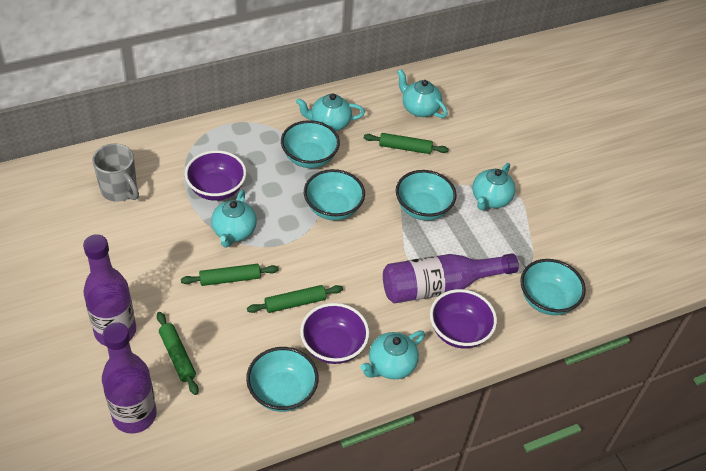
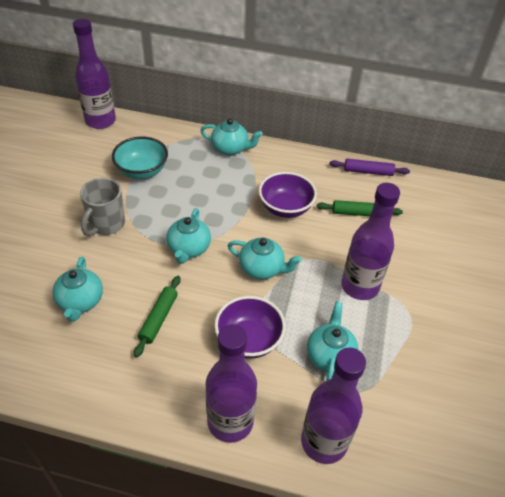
green rolling pin: 4 -> 2
purple bottle: 3 -> 4
purple bowl: 3 -> 2
purple rolling pin: 0 -> 1
turquoise bowl: 5 -> 1

